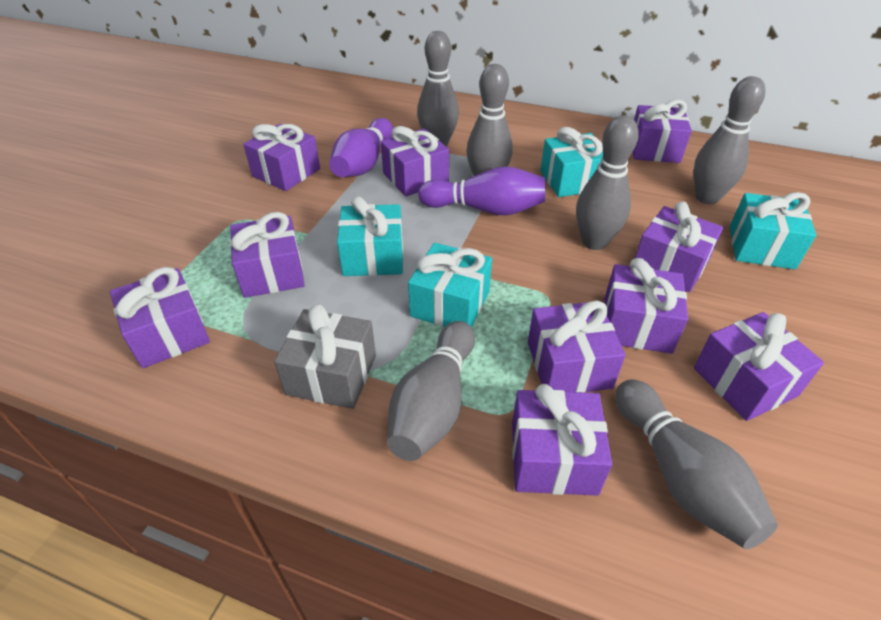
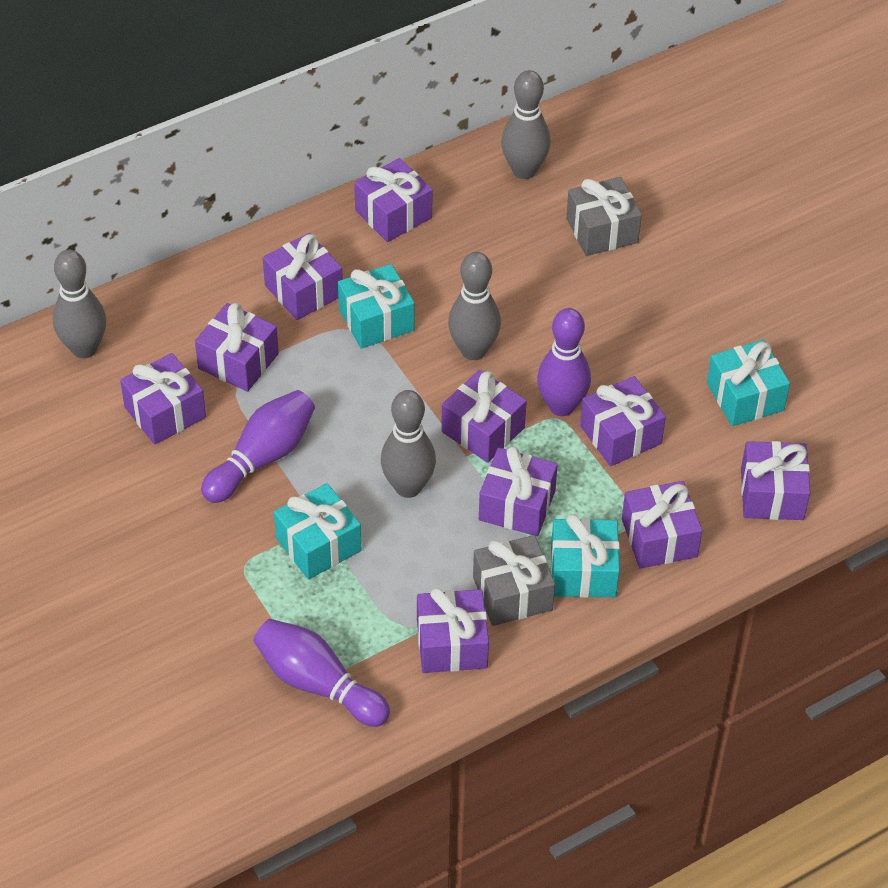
grey bowling pin: 6 -> 4
grey gift: 1 -> 2
purple bowling pin: 2 -> 3

